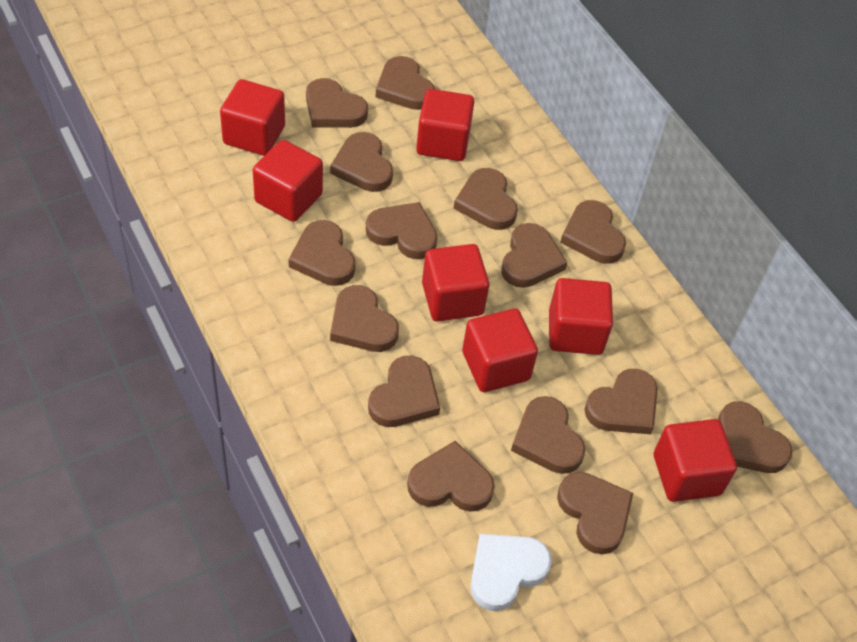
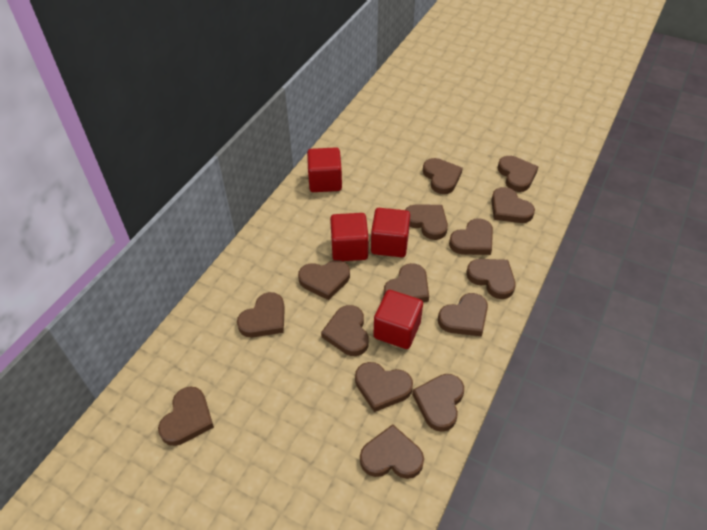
red cube: 7 -> 4
white heart: 1 -> 0

